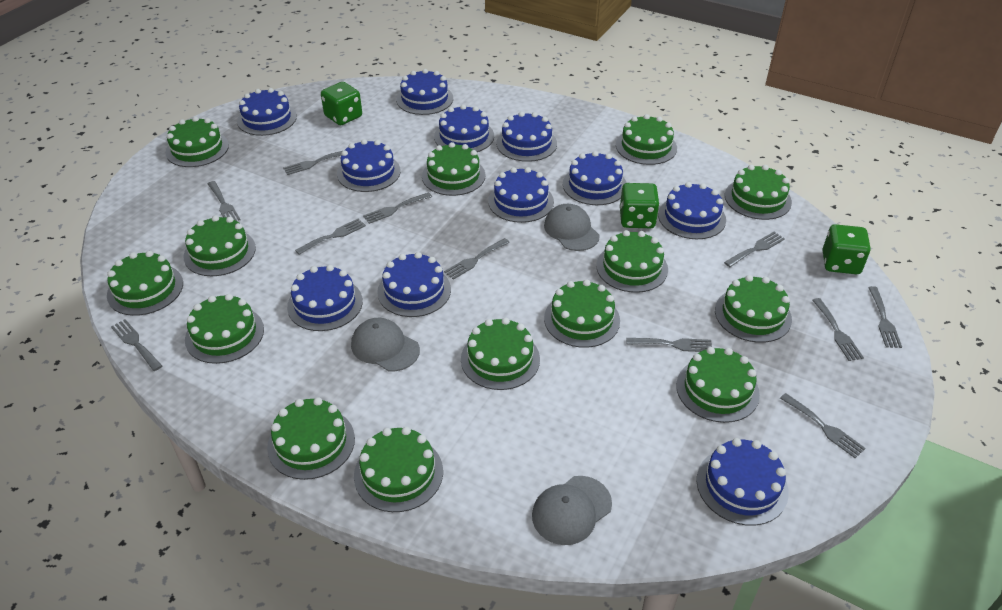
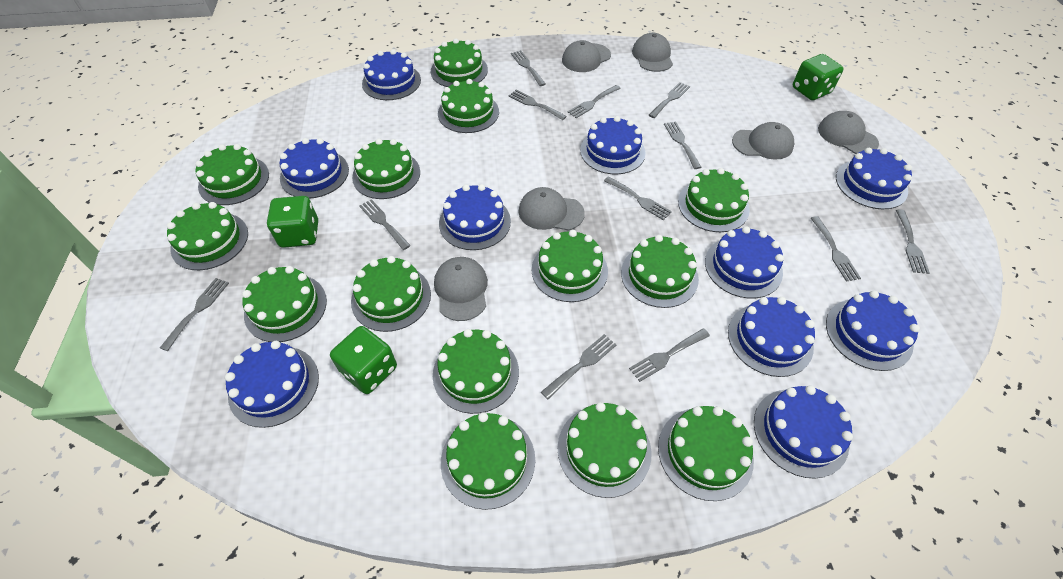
blue cake: 11 -> 10
grey cap: 3 -> 6
grey fork: 11 -> 12

